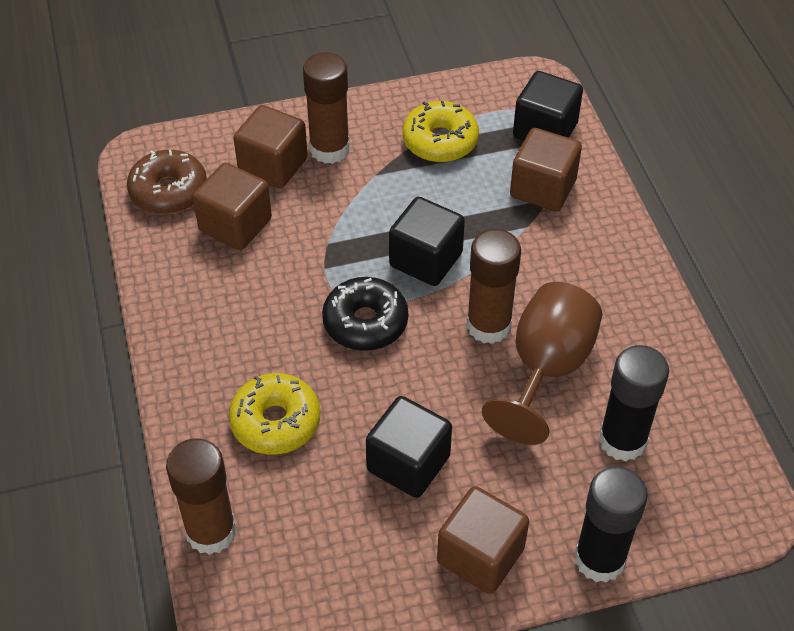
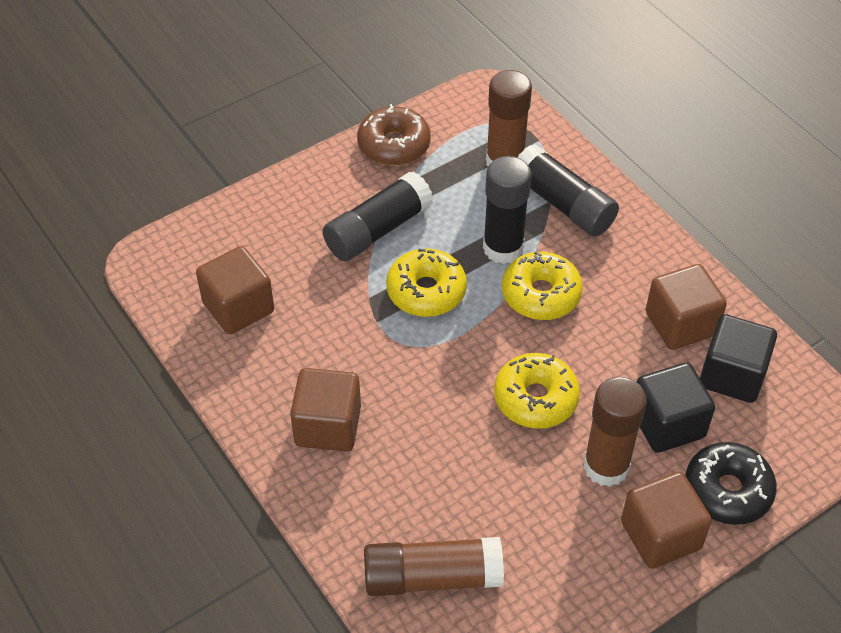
black cube: 3 -> 2
black glue stick: 2 -> 3
brown goblet: 1 -> 0
yellow donut: 2 -> 3

